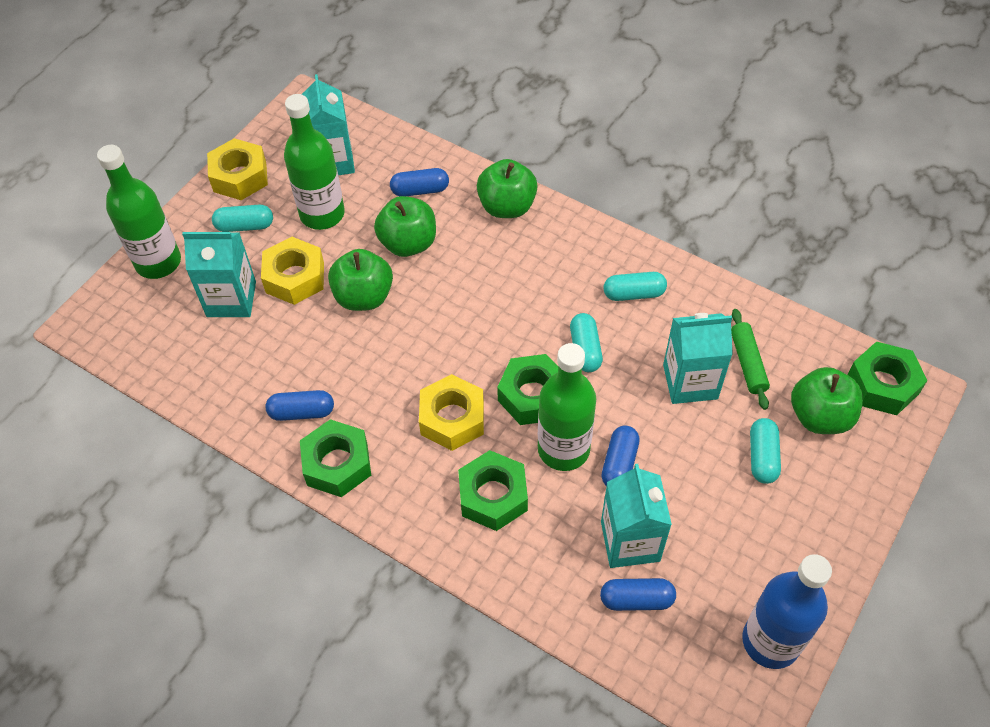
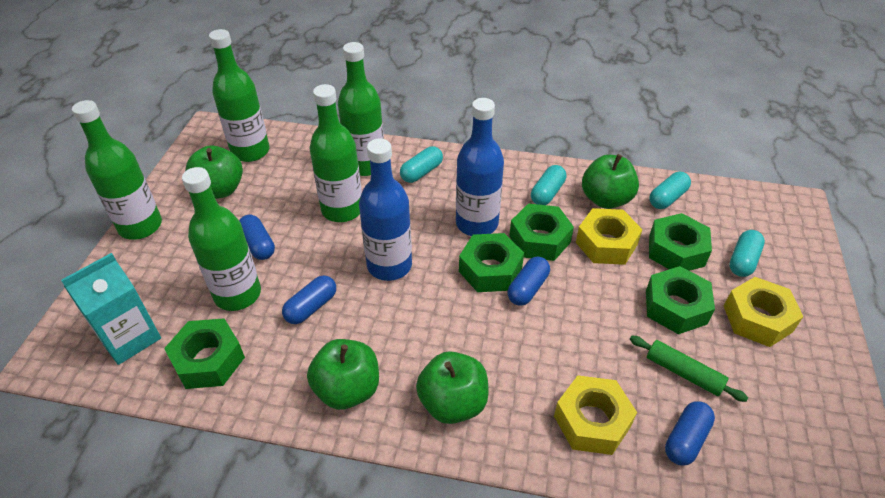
blue bottle: 1 -> 2
green bottle: 3 -> 5
green nut: 4 -> 5
turquoise carton: 4 -> 1

